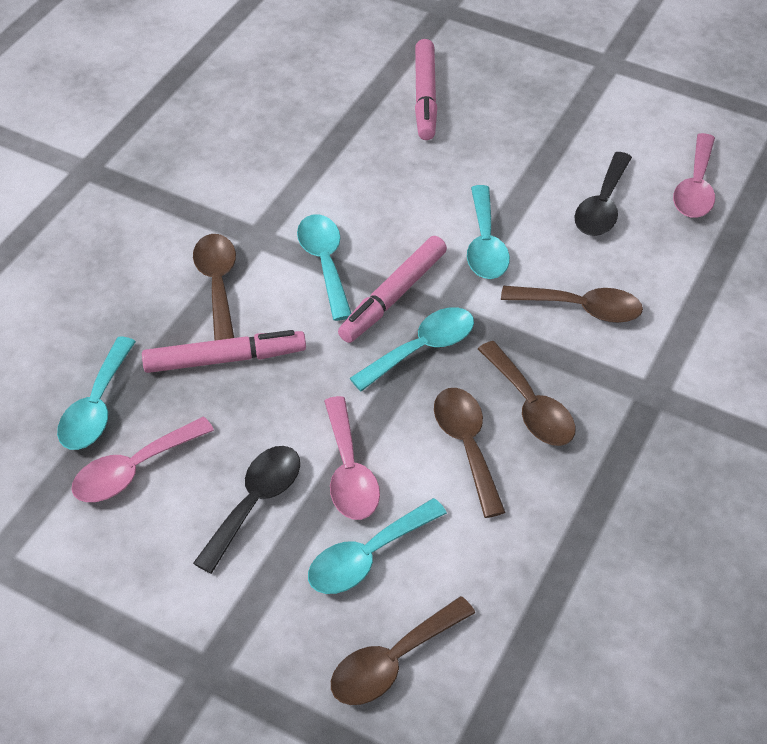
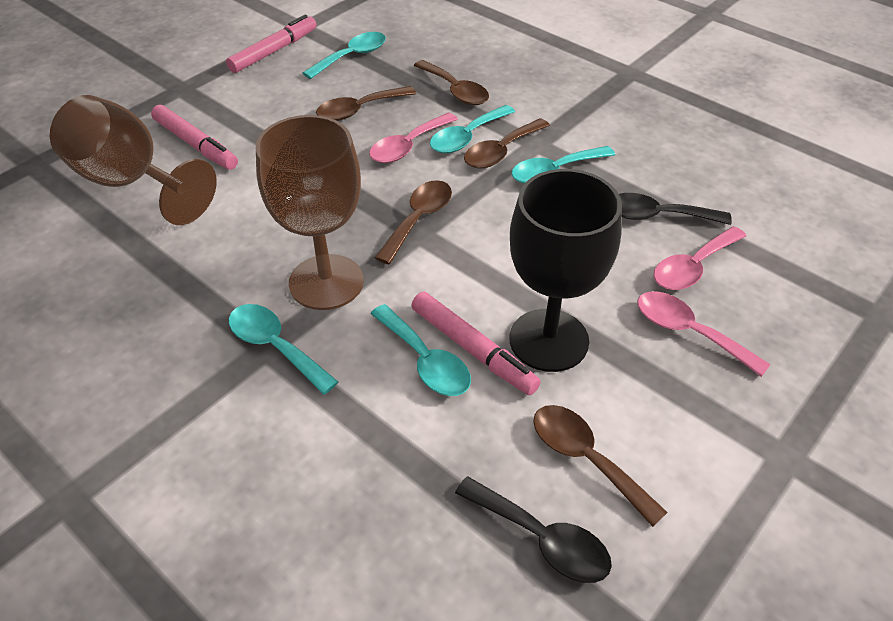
black goblet: 0 -> 1
brown goblet: 0 -> 2

